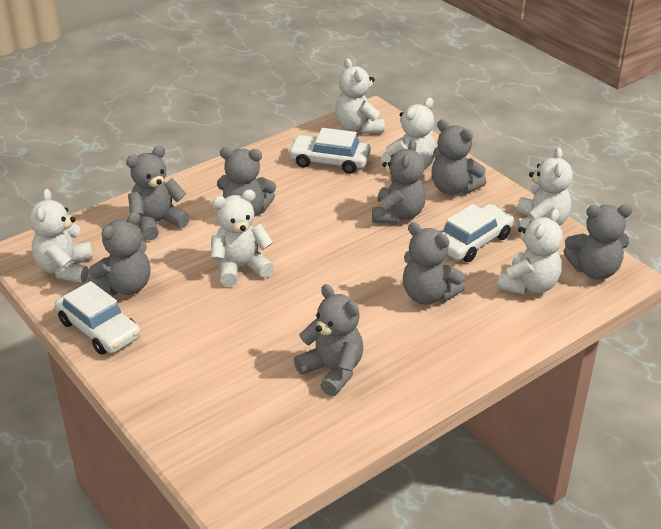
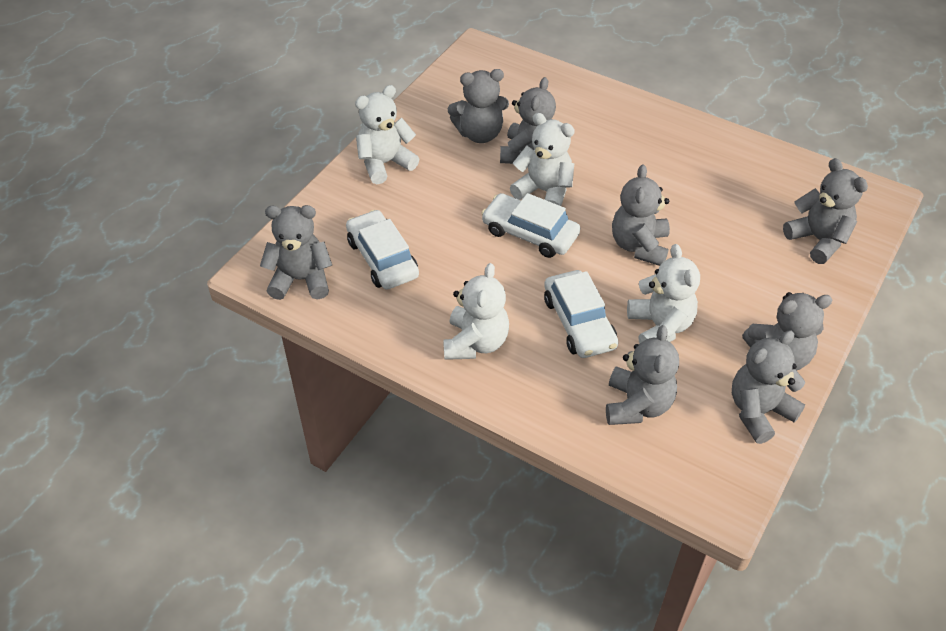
white teddy bear: 6 -> 4

